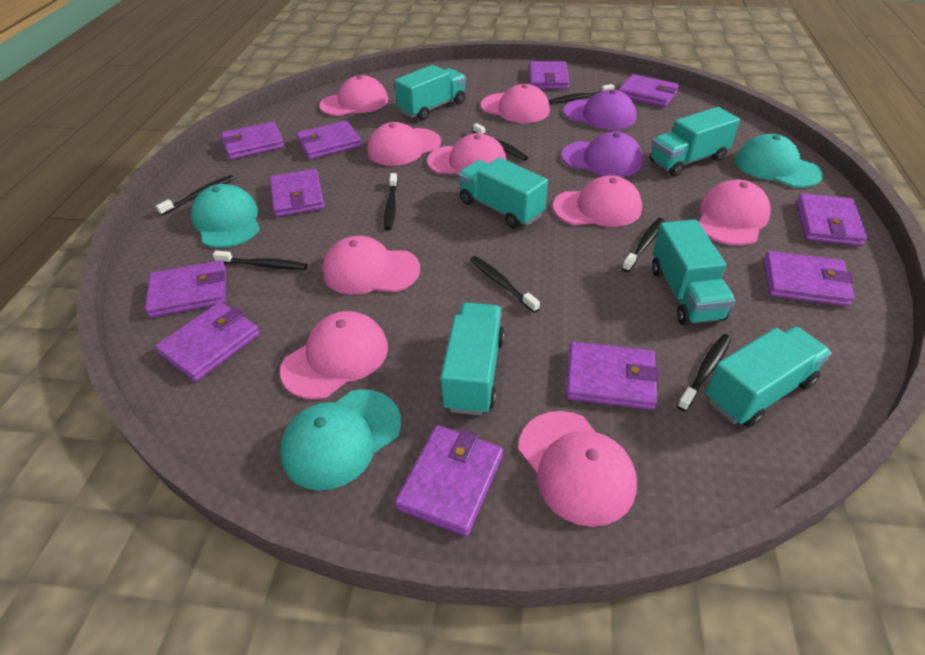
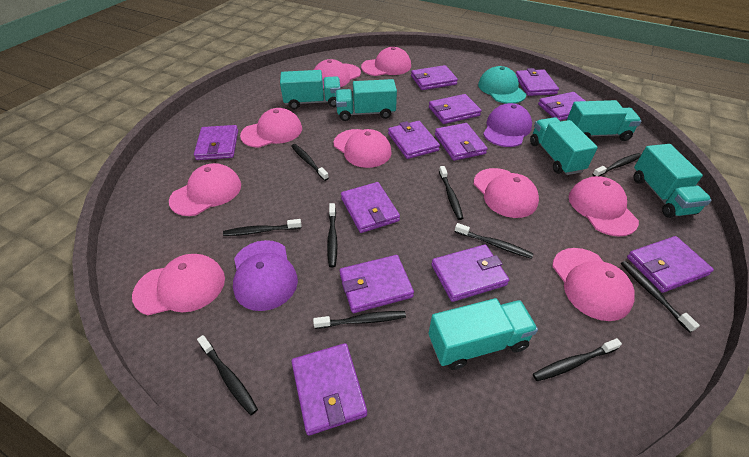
black toothbrush: 8 -> 10
purple wallet: 11 -> 12
turquoise cap: 3 -> 1

